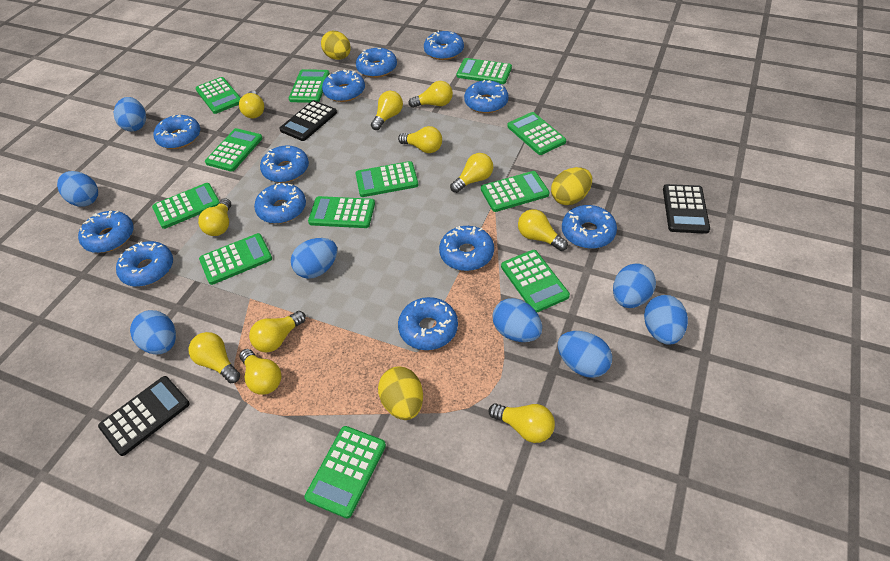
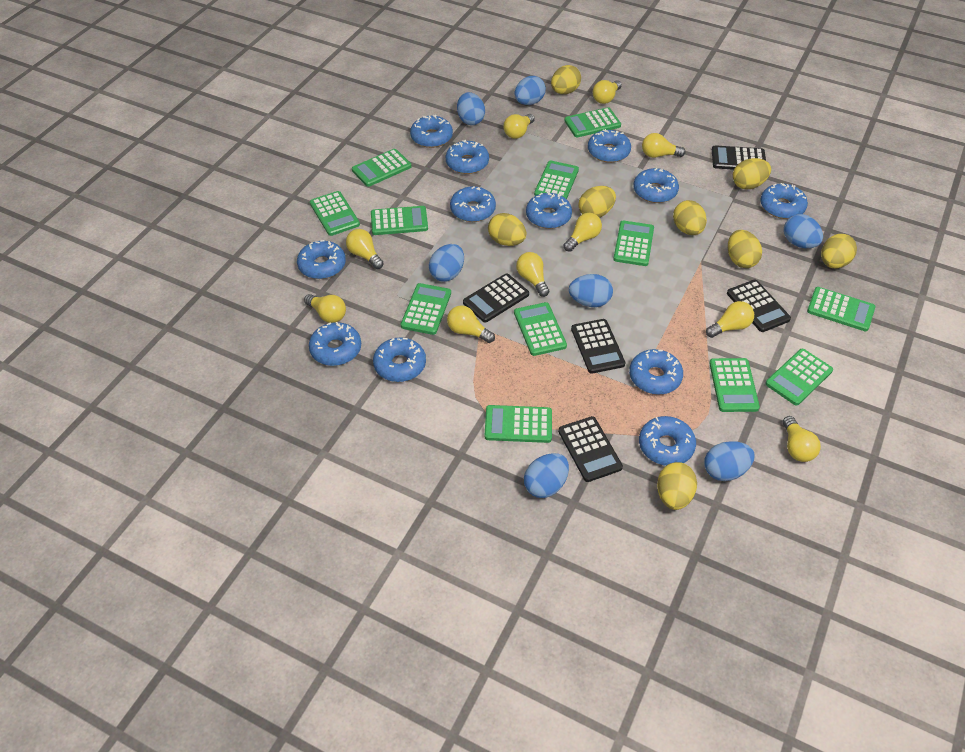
black calculator: 3 -> 5
blue egg: 8 -> 7
yellow egg: 3 -> 8
yellow light bulb: 11 -> 10

